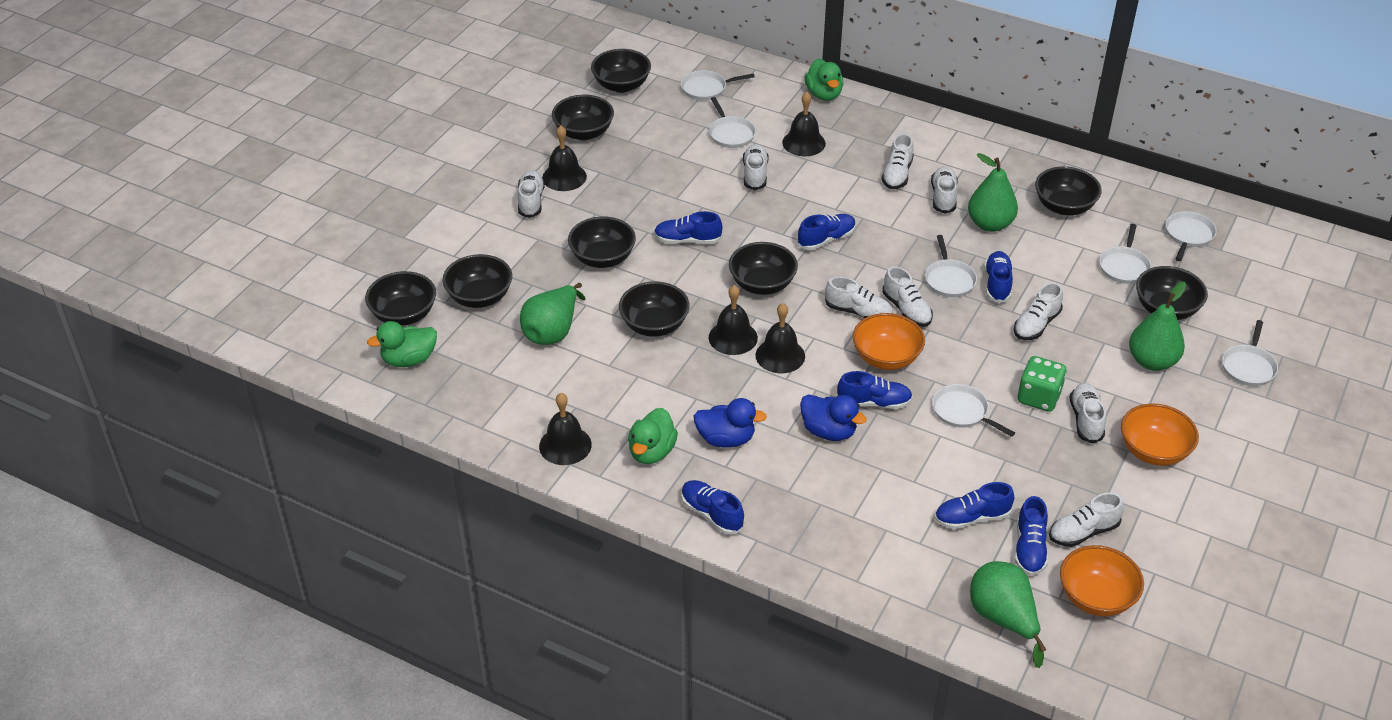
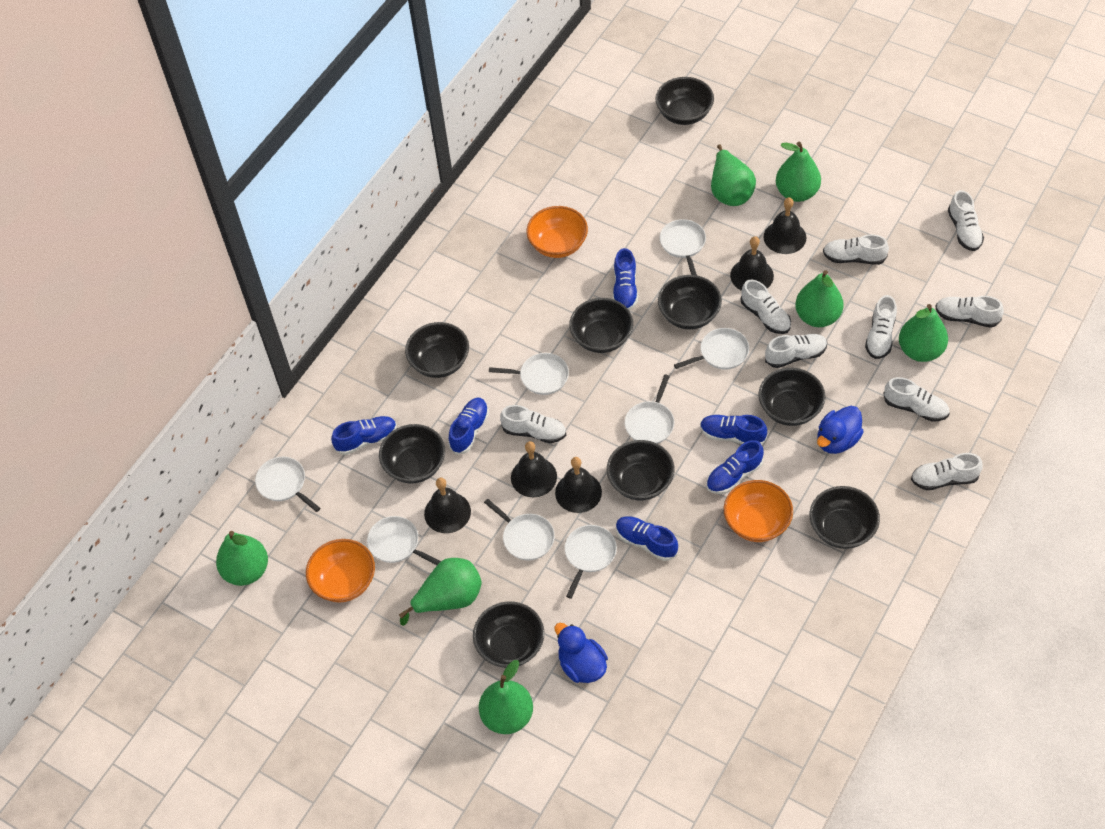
blue shoe: 7 -> 6
green dice: 1 -> 0
green duck: 3 -> 0
green pear: 4 -> 7
white pan: 7 -> 8

